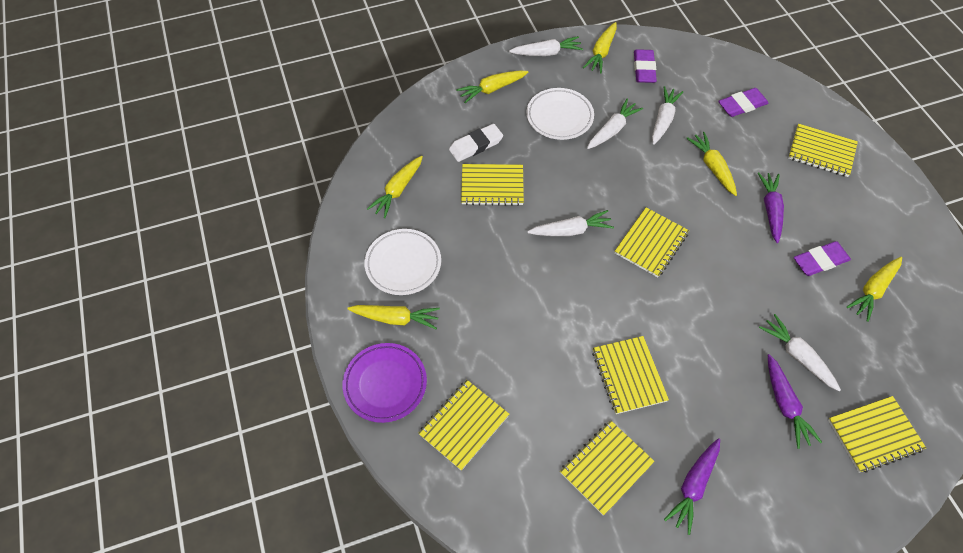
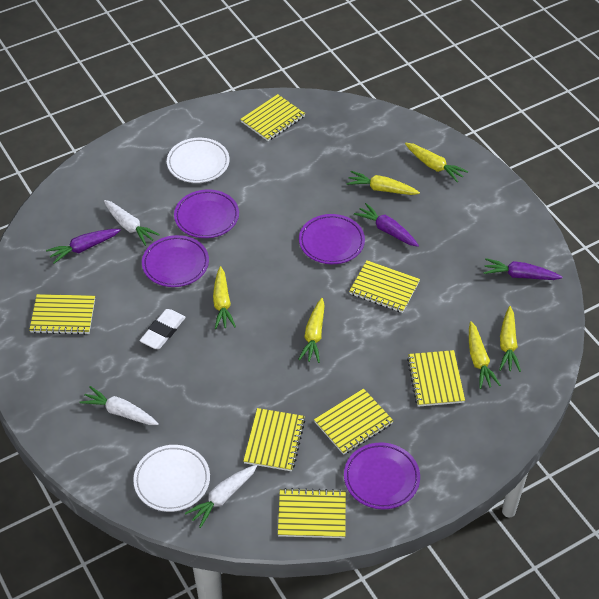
purple eraser: 3 -> 0
purple plate: 1 -> 4
white carrot: 5 -> 3

